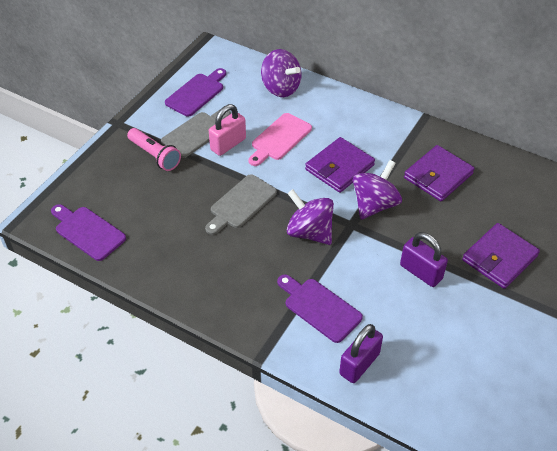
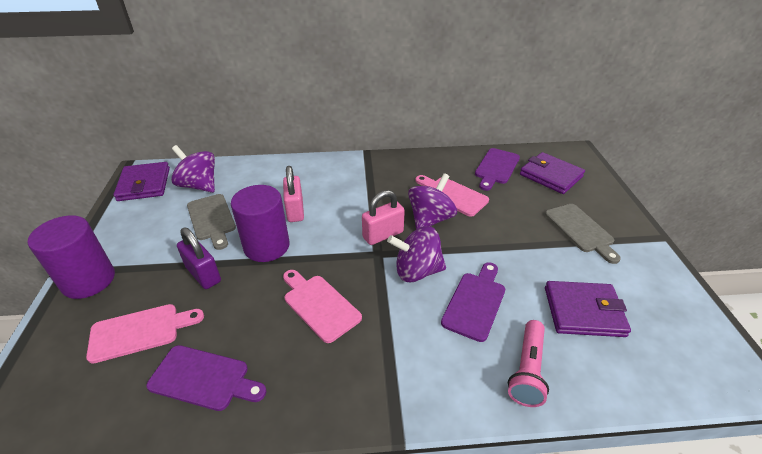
pink cutting board: 1 -> 3
pink padlock: 1 -> 2
purple cylinder: 0 -> 2
purple padlock: 2 -> 1

